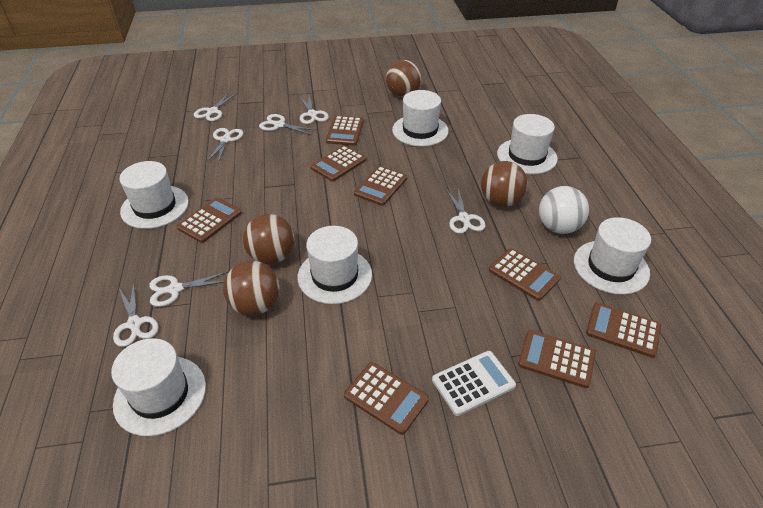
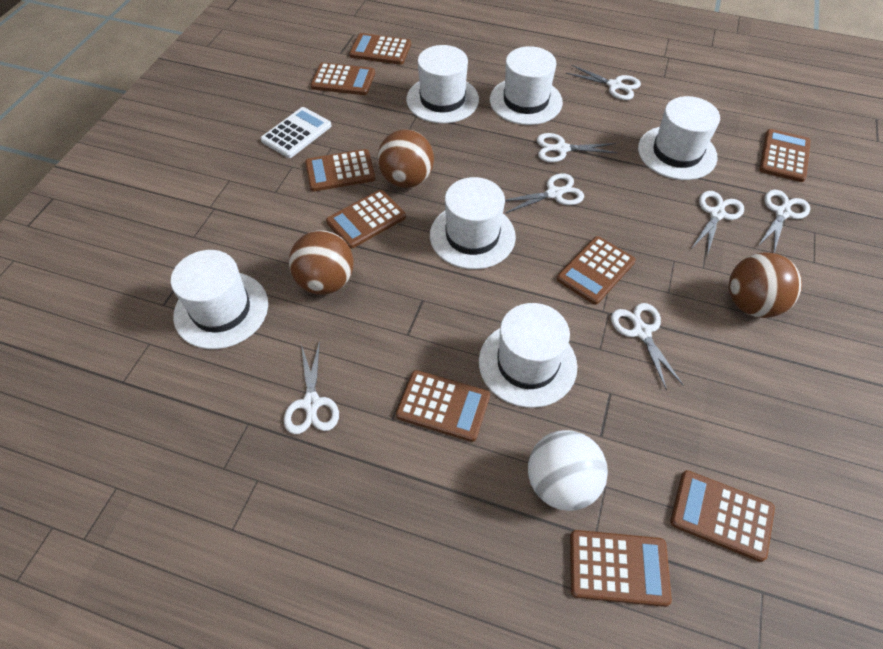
brown ball: 4 -> 3
brown calculator: 8 -> 9

